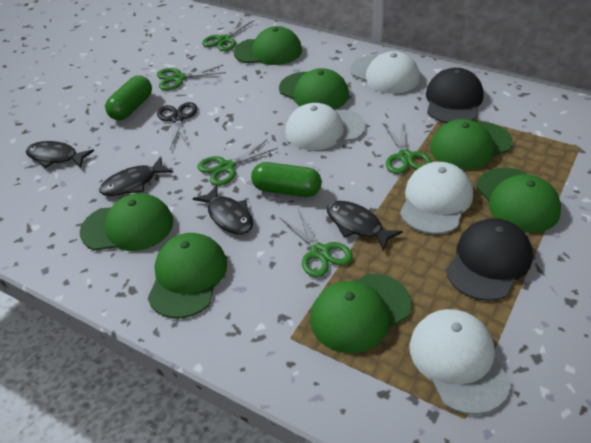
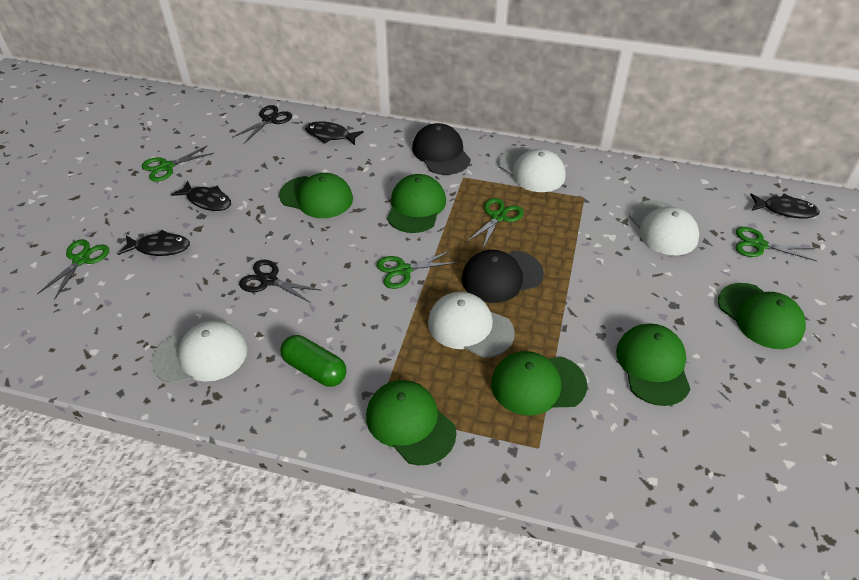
black scissors: 1 -> 2
green cap: 7 -> 6
green capsule: 2 -> 1

